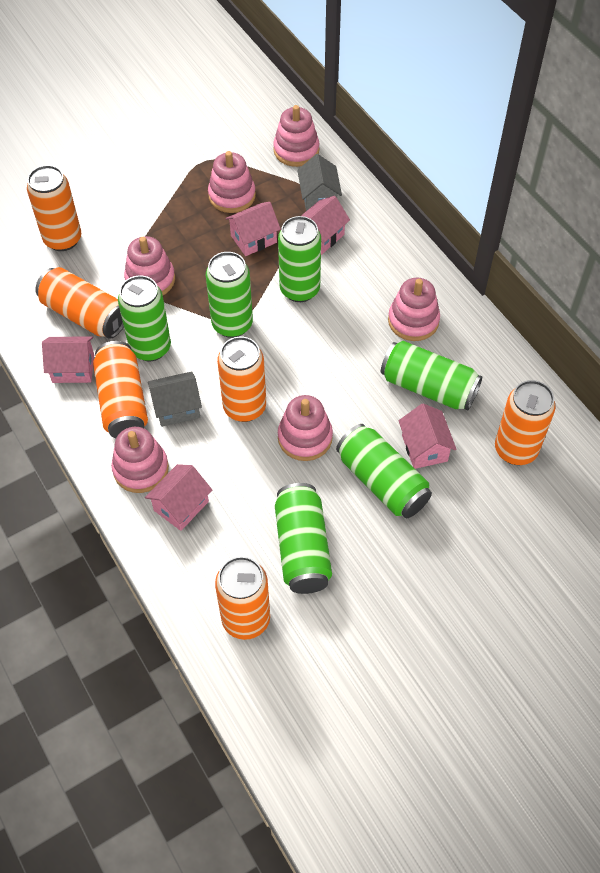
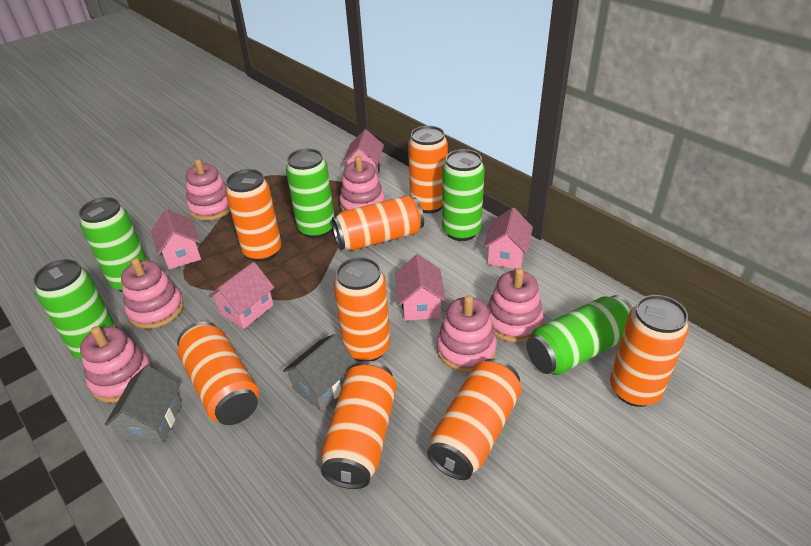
green can: 6 -> 5
orange can: 6 -> 8

